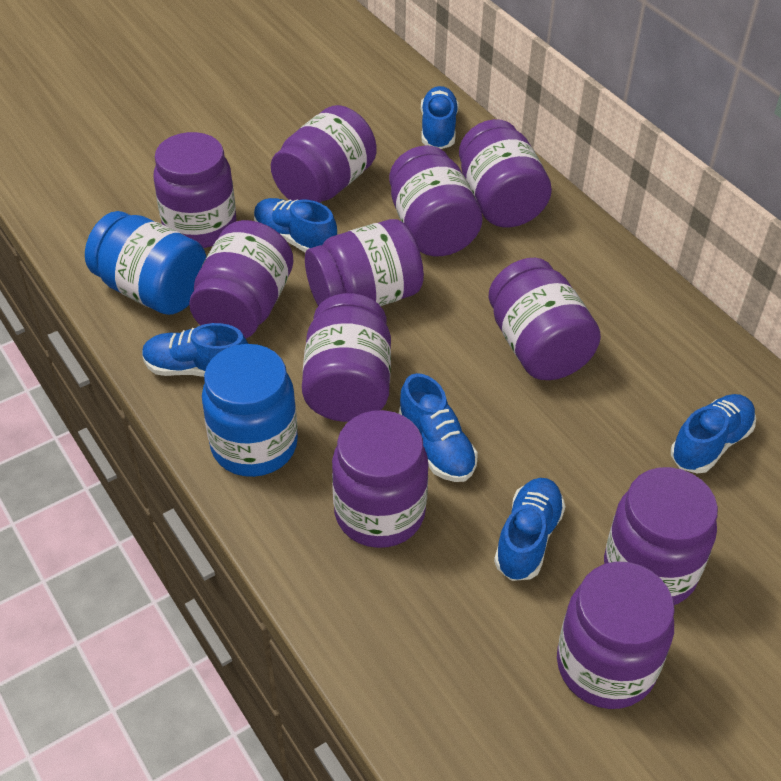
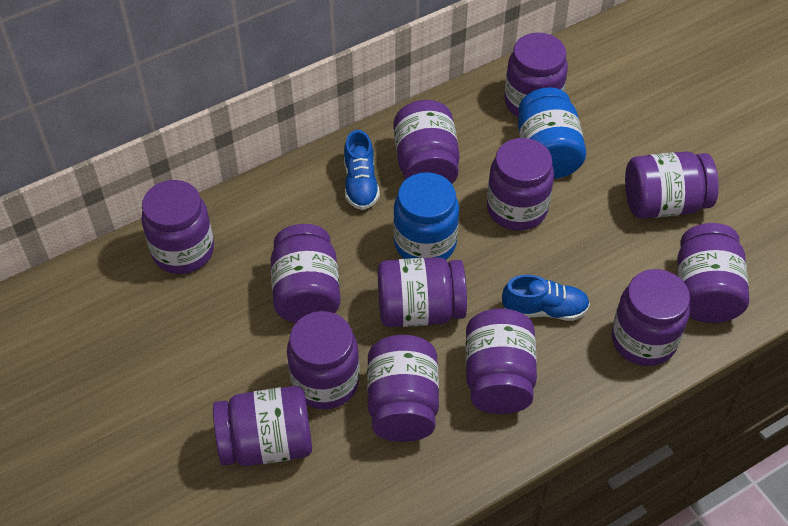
blue shoe: 6 -> 2
purple jar: 11 -> 13

